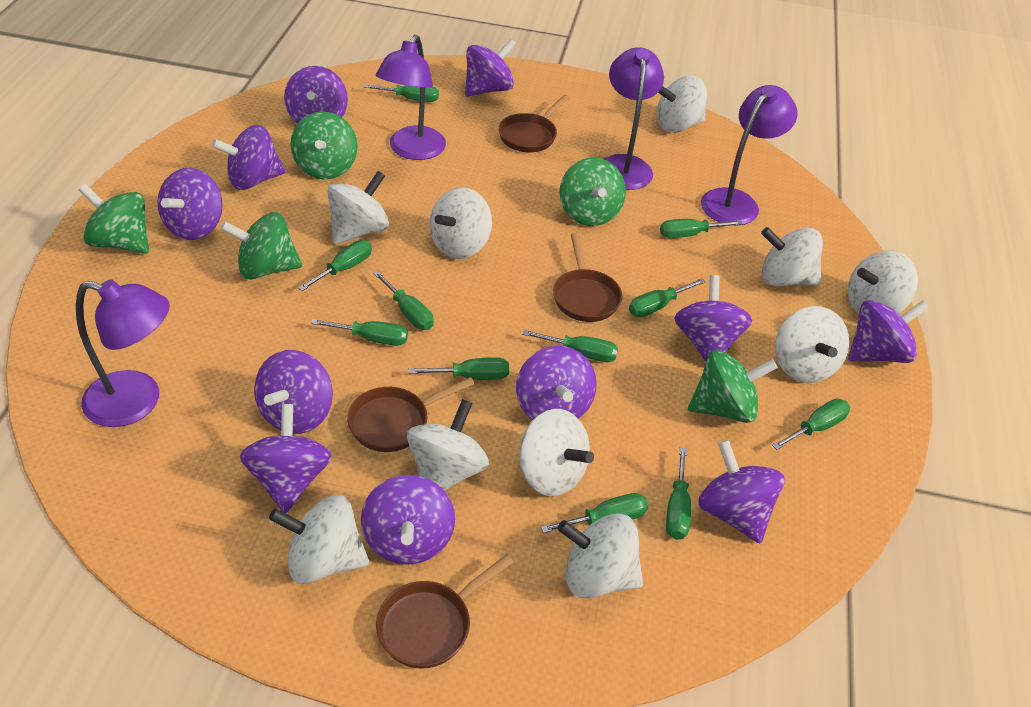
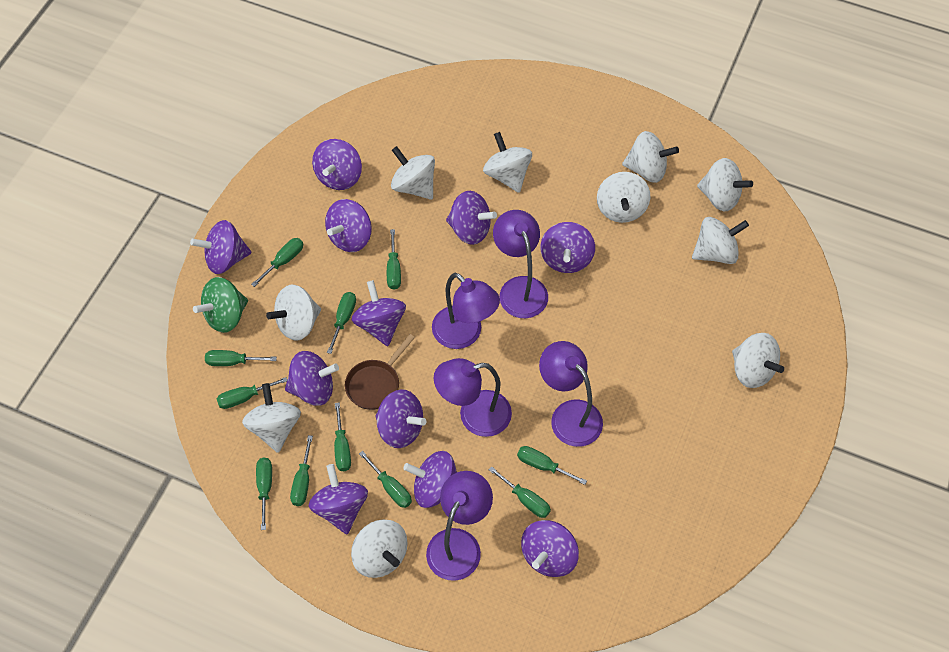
brown pan: 4 -> 1
green spinning top: 5 -> 1
purple lamp: 4 -> 5

